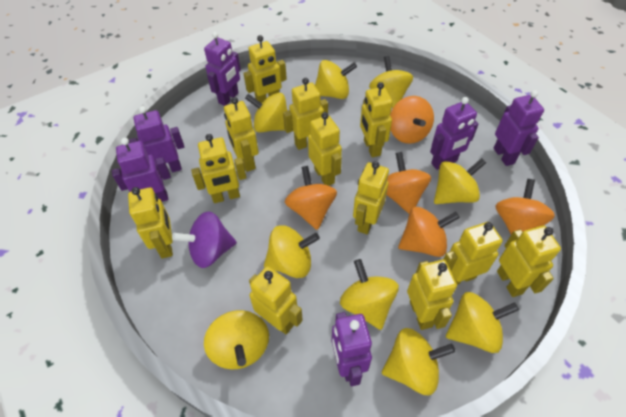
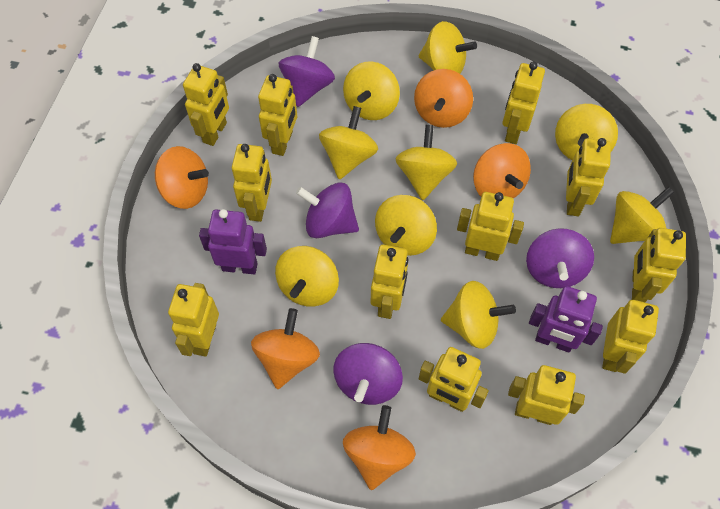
purple robot: 6 -> 2
purple spinning top: 1 -> 4

